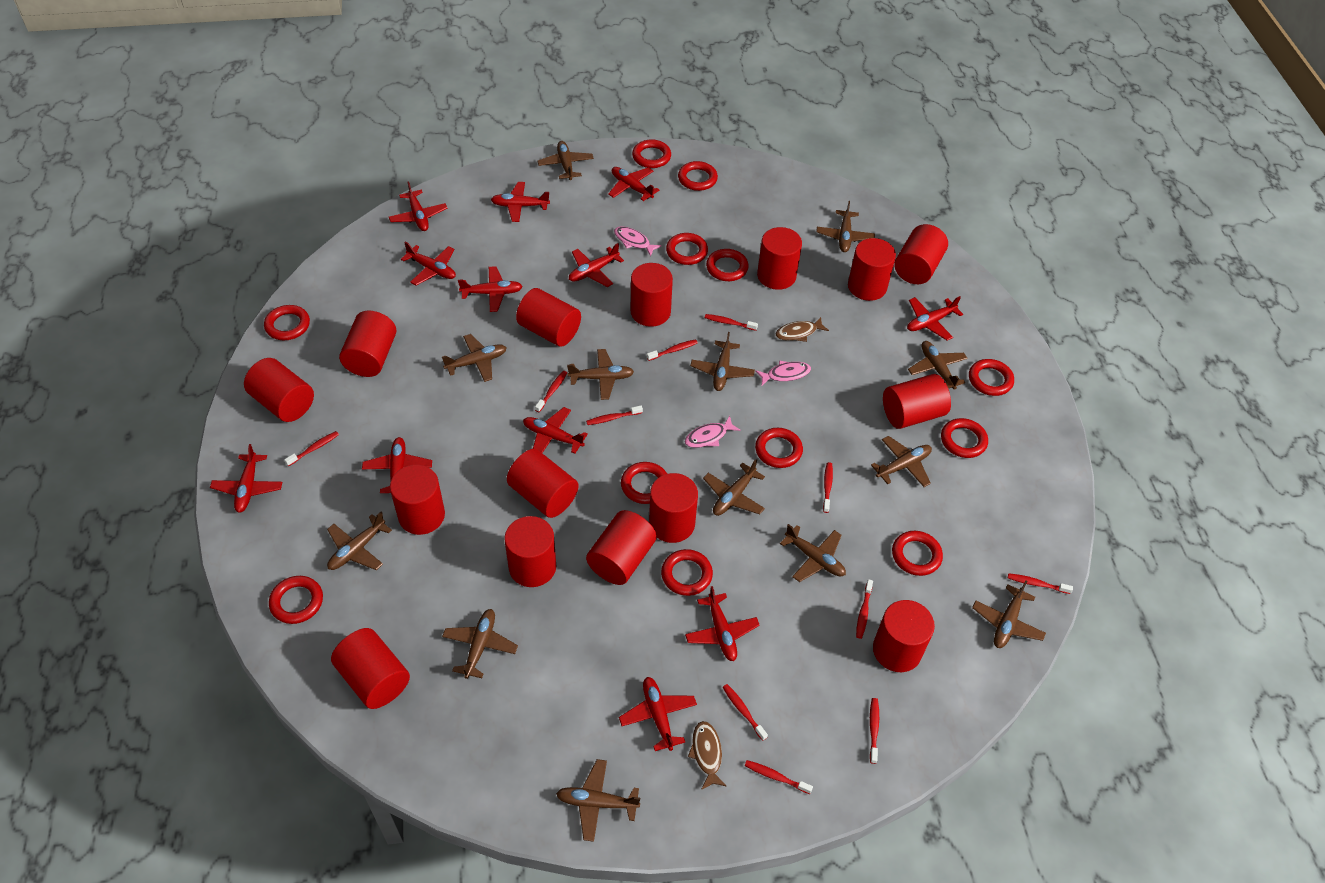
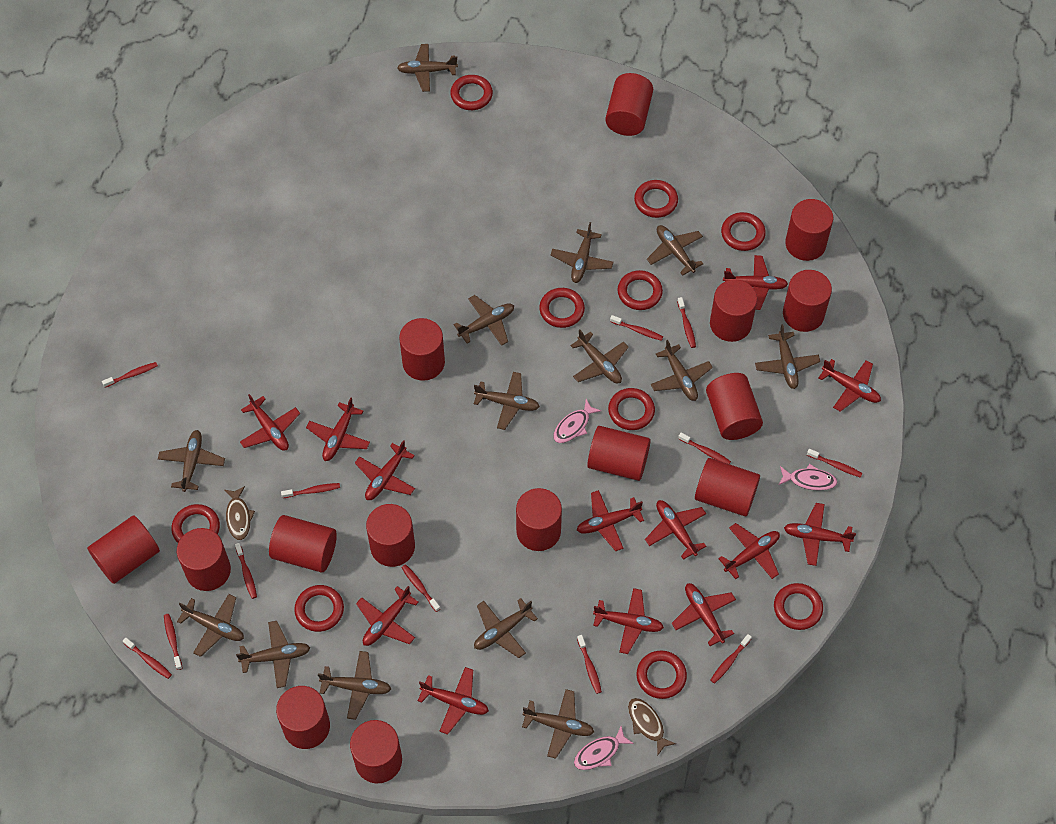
brown plane: 13 -> 14
red plane: 12 -> 13
red ring: 12 -> 10
red toothbrush: 11 -> 12

